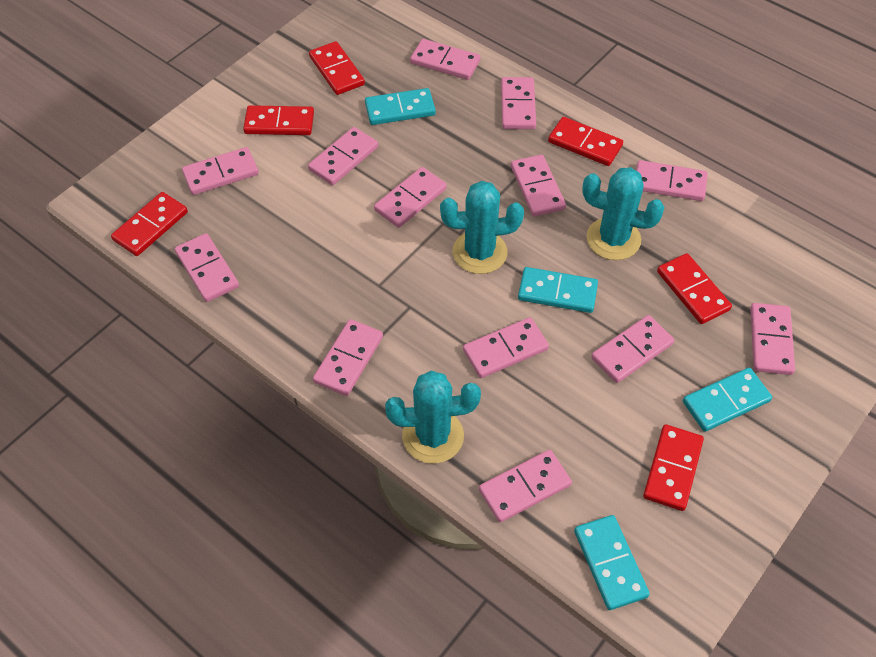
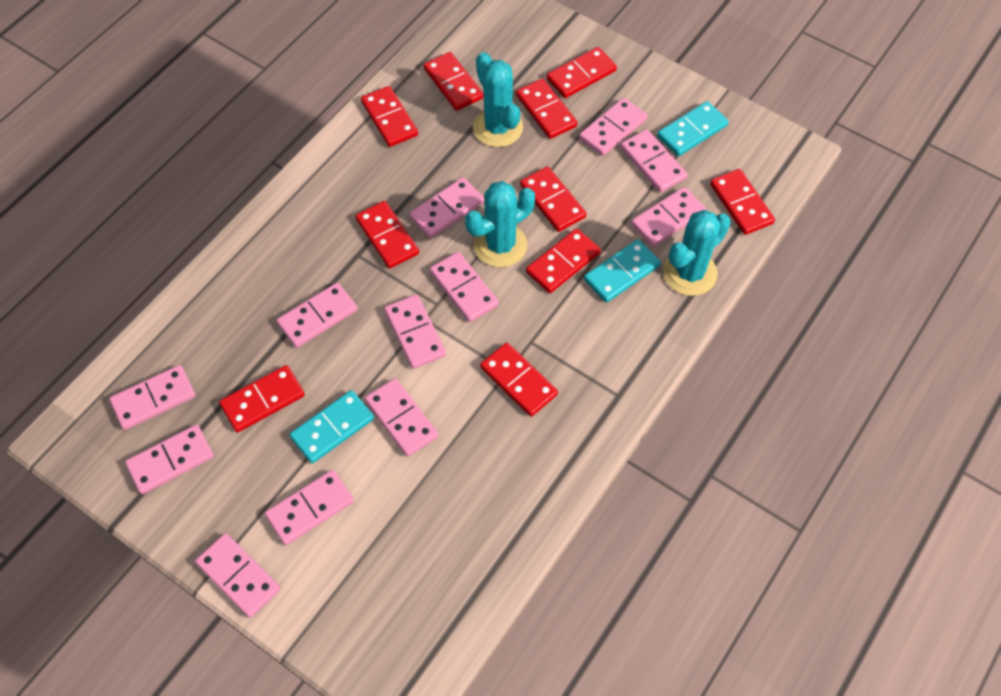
pink domino: 13 -> 12
red domino: 6 -> 10
turquoise domino: 4 -> 3

